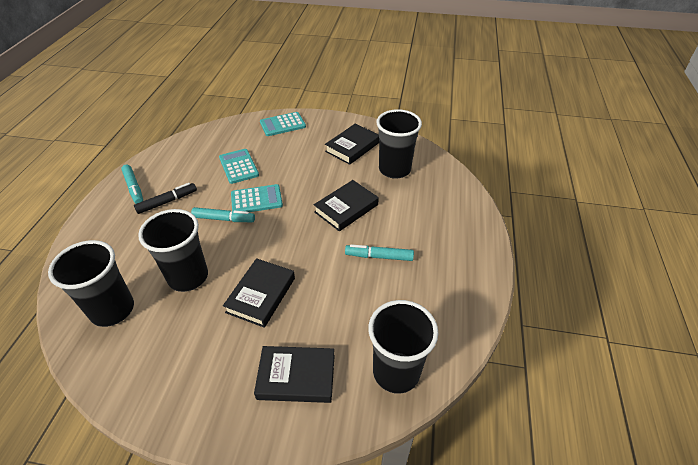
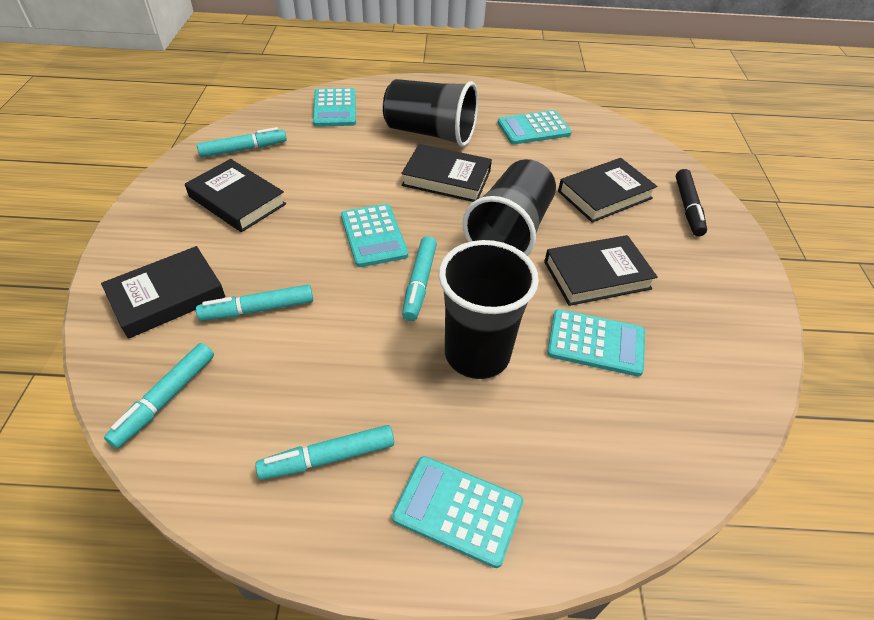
black book: 4 -> 5
black cup: 4 -> 3
turquoise calculator: 3 -> 5
turquoise marker: 3 -> 5

